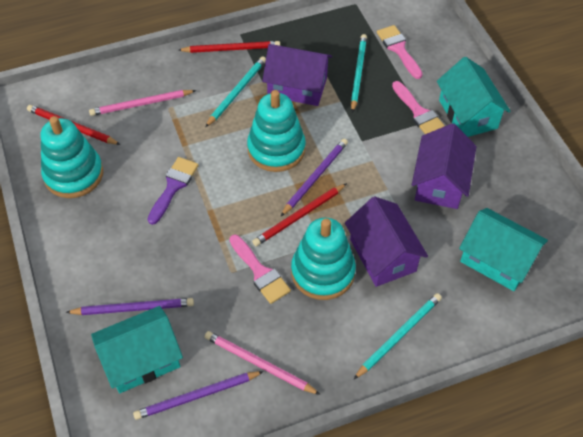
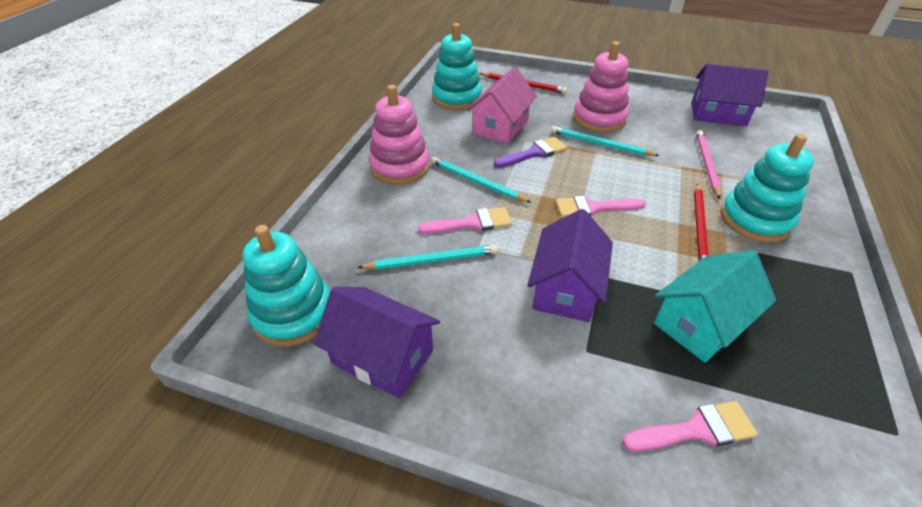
pink house: 0 -> 1
pink pencil: 2 -> 1
pink stacking toy: 0 -> 2
purple pencil: 3 -> 0
red pencil: 3 -> 2
turquoise house: 3 -> 1

